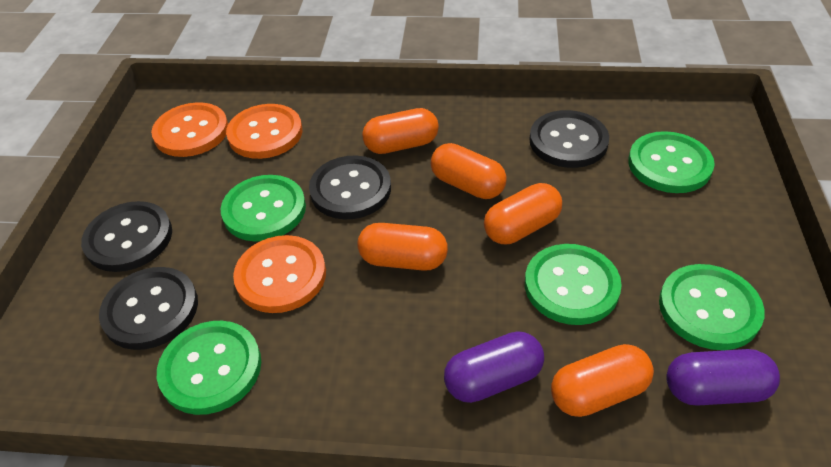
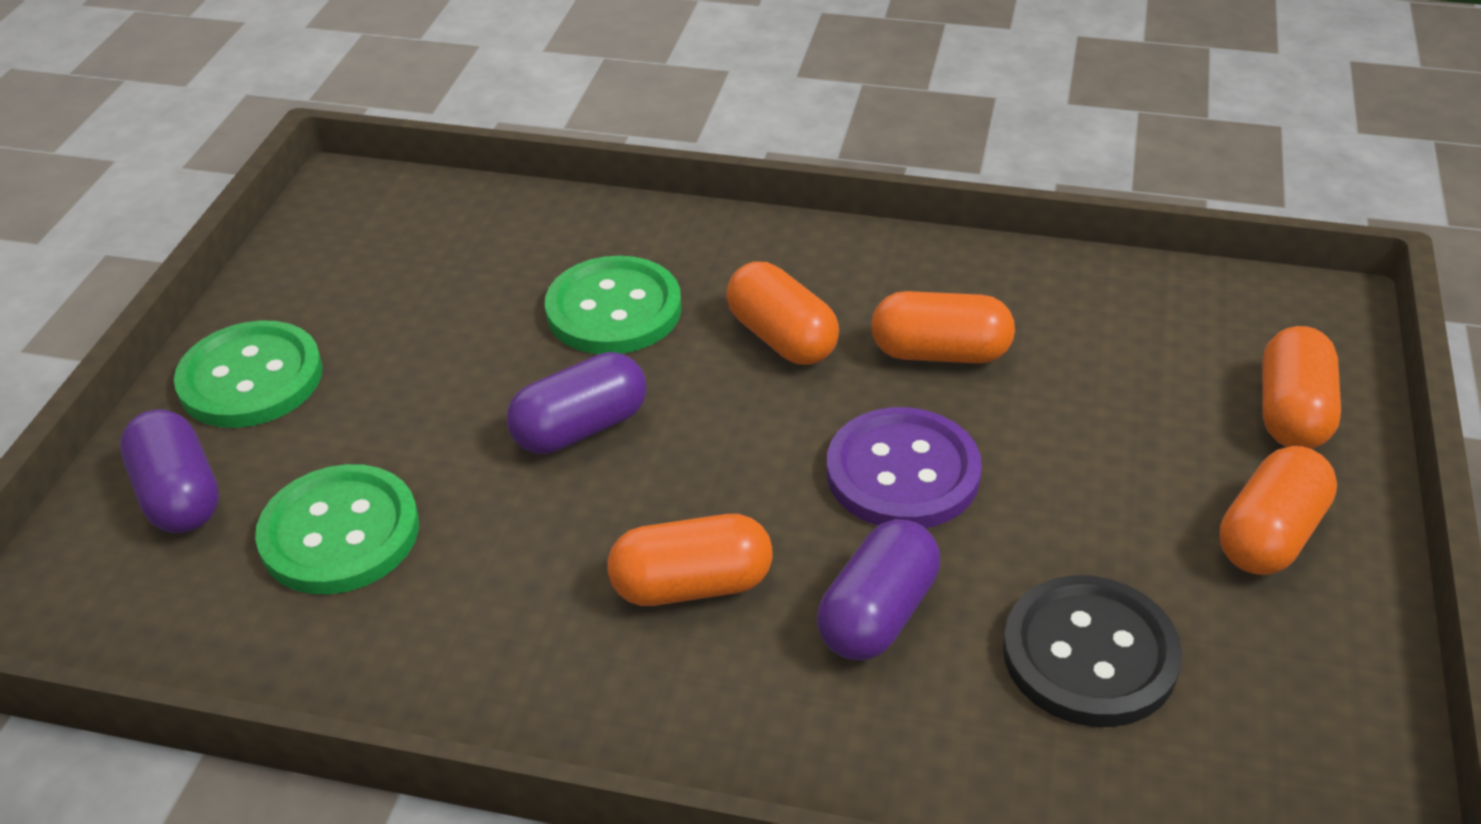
black button: 4 -> 1
green button: 5 -> 3
orange button: 3 -> 0
purple button: 0 -> 1
purple capsule: 2 -> 3

